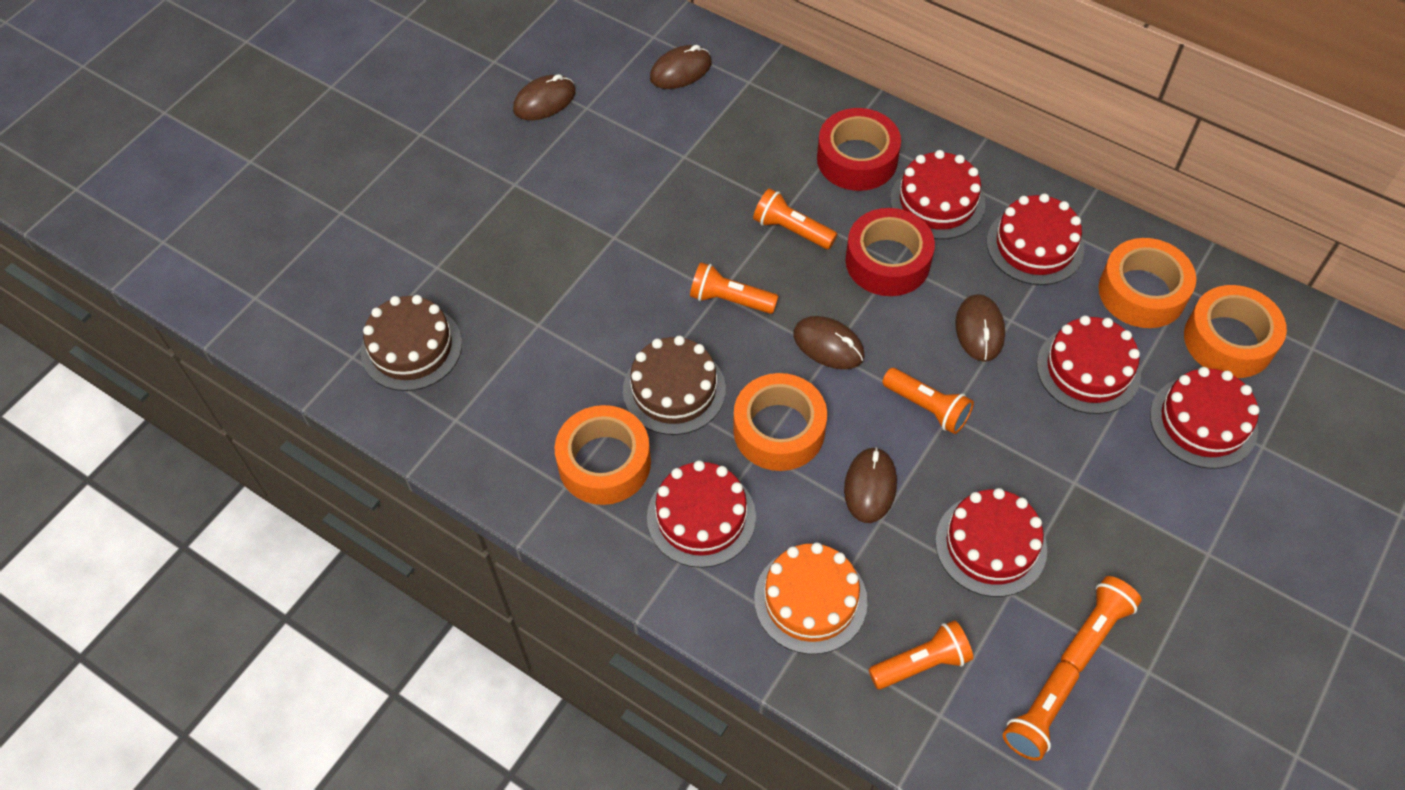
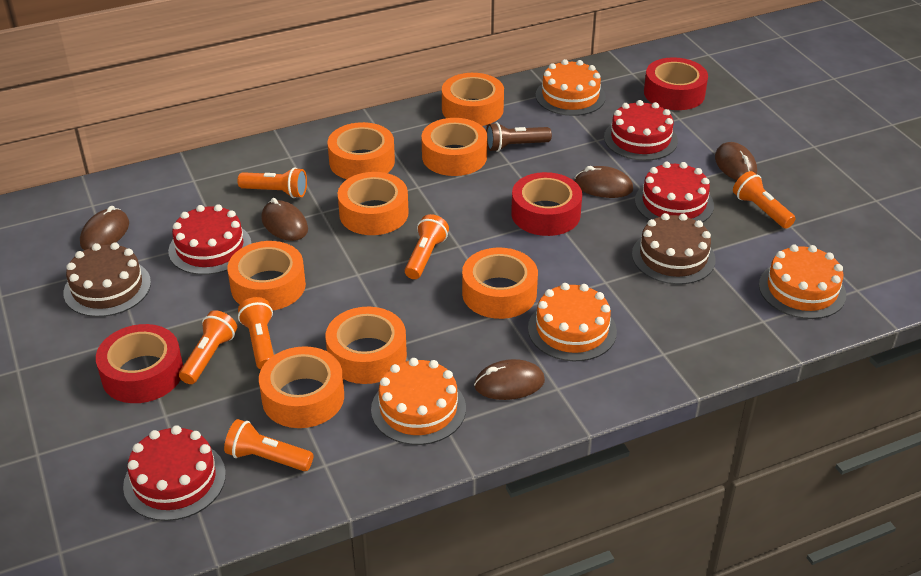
brown flashlight: 0 -> 1
orange cake: 1 -> 4
orange tape: 4 -> 8
red cake: 6 -> 4
red tape: 2 -> 3

